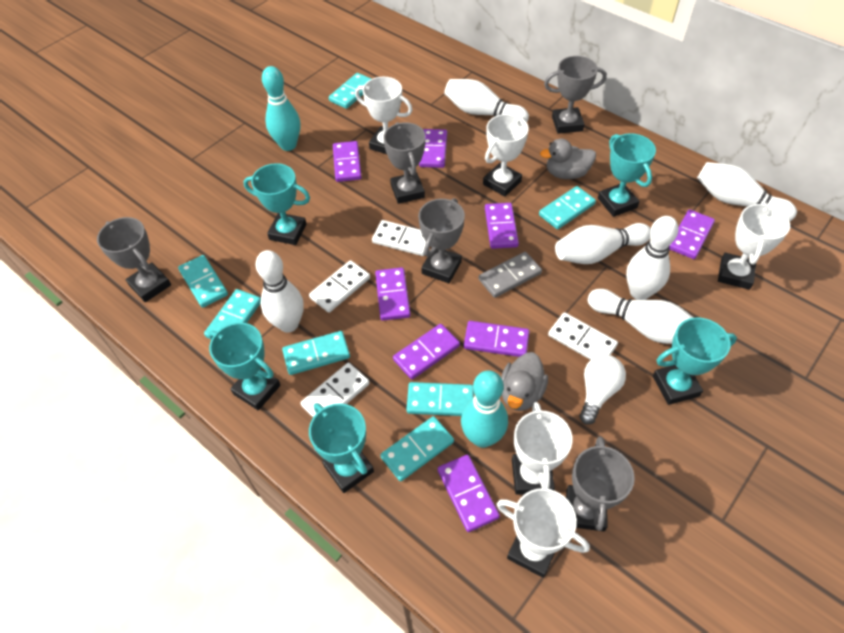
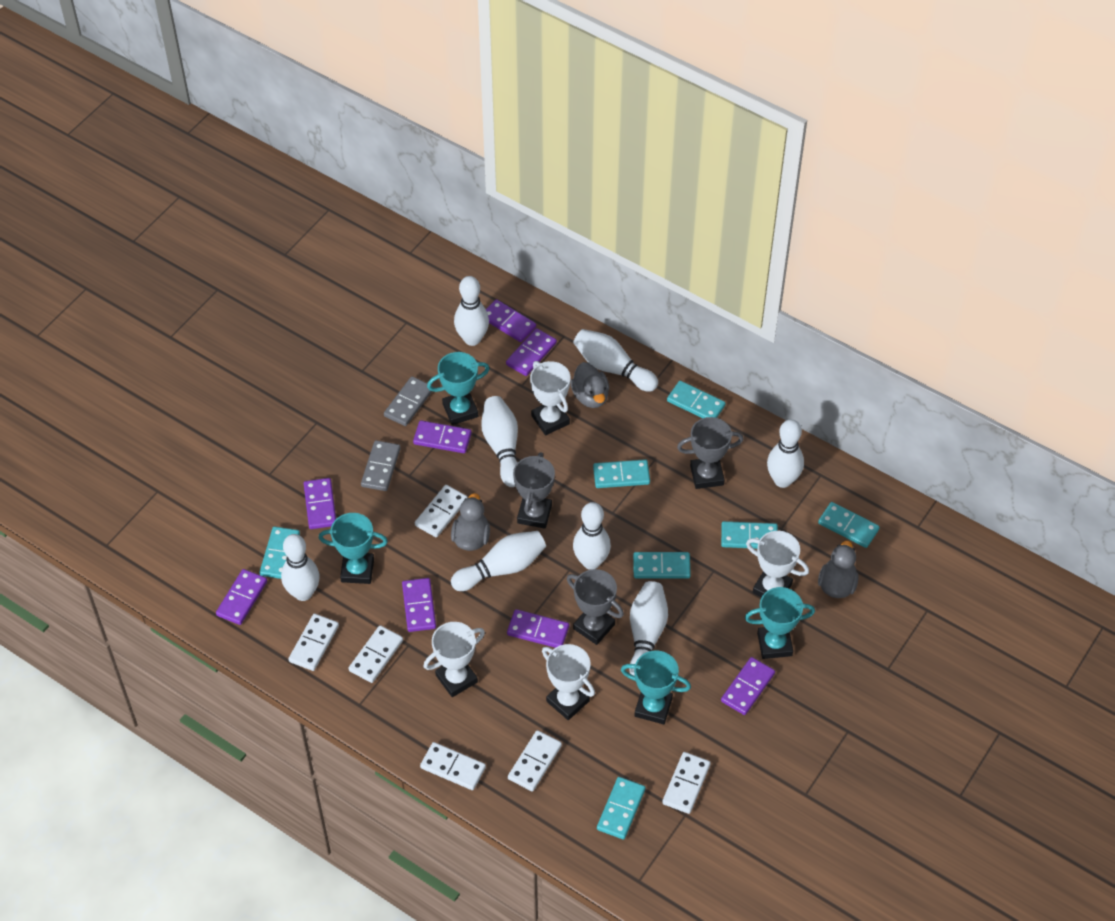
grey domino: 1 -> 2
grey duck: 2 -> 3
grey trophy: 5 -> 3
turquoise bowling pin: 2 -> 0
turquoise trophy: 5 -> 4
white bowling pin: 6 -> 8
white domino: 4 -> 6
white light bulb: 1 -> 0
white trophy: 5 -> 4

